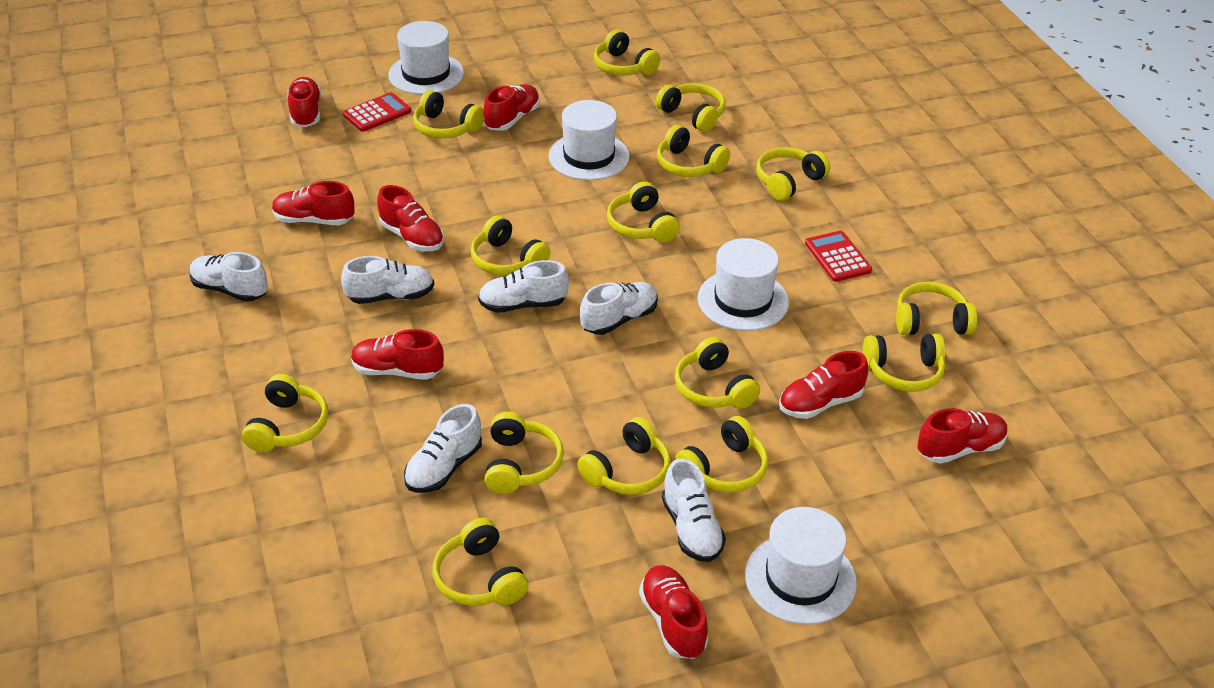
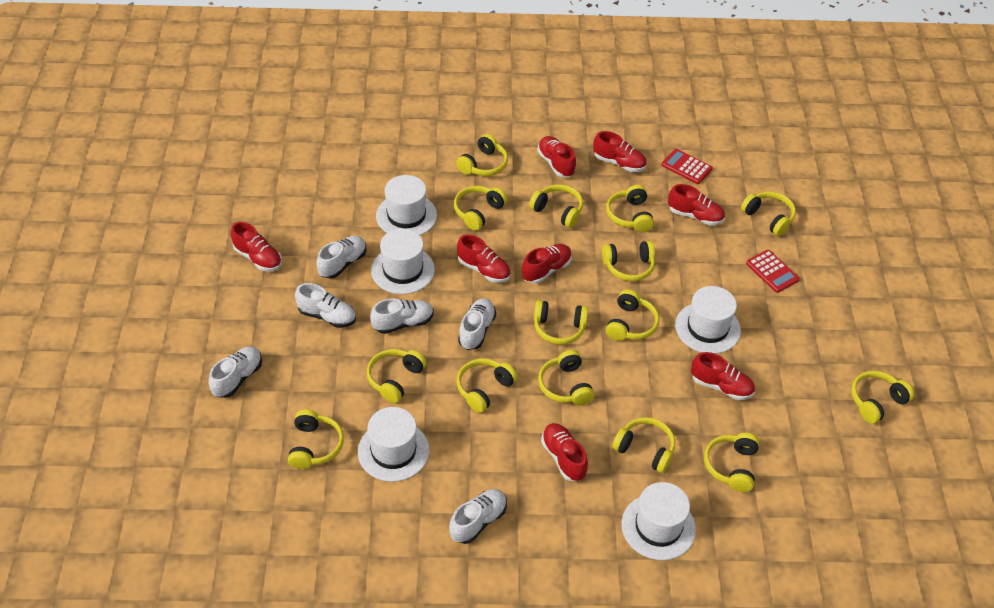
white hat: 4 -> 5

